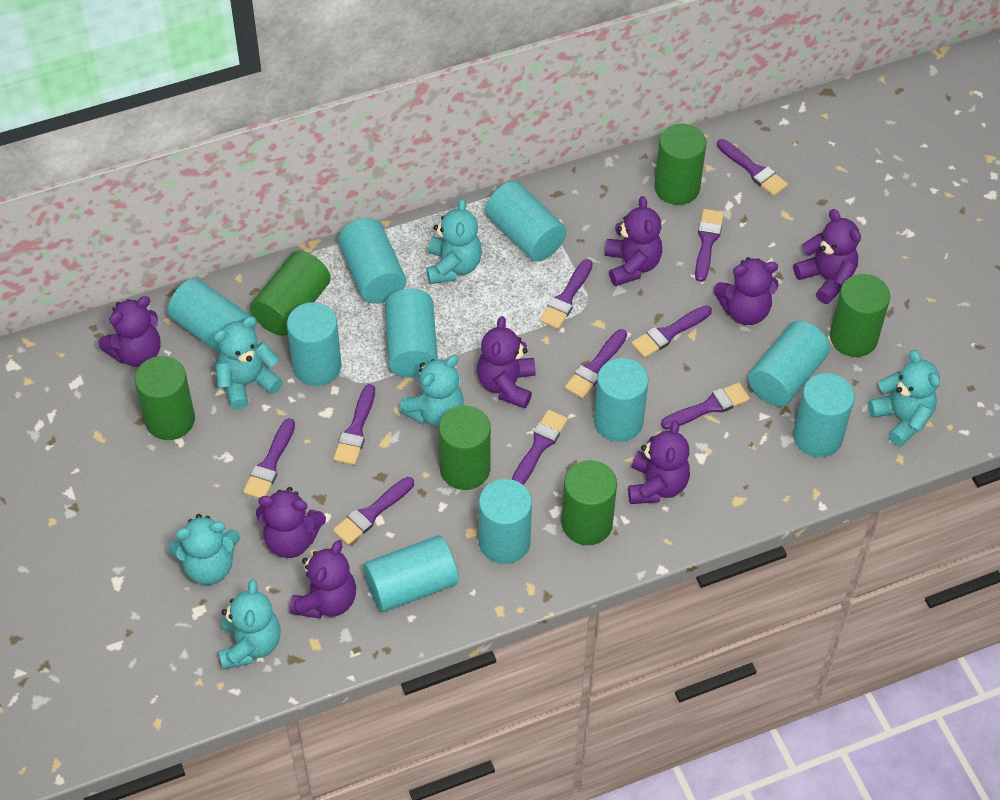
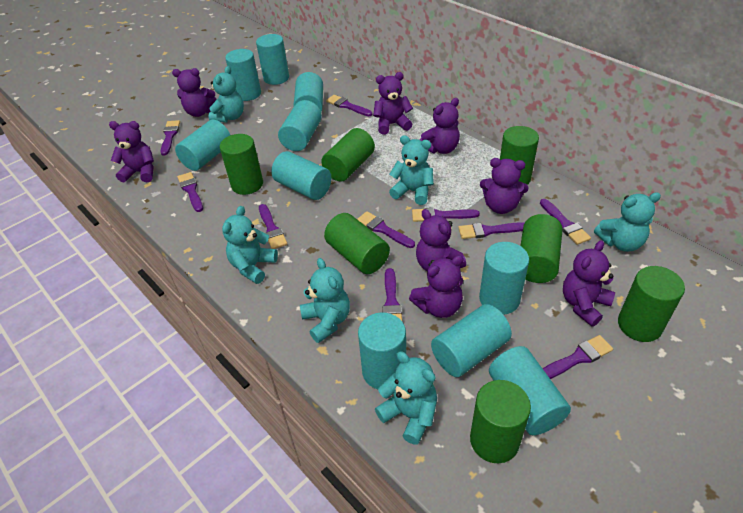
green cylinder: 6 -> 7

